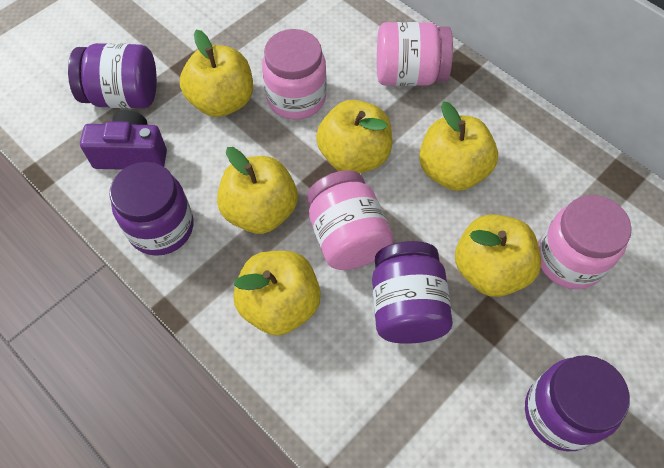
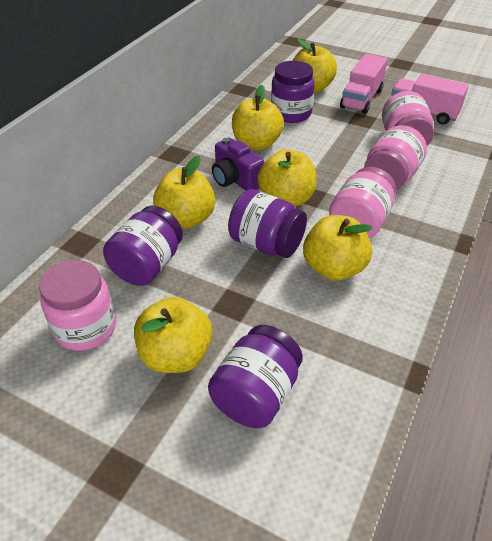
pink truck: 0 -> 2

